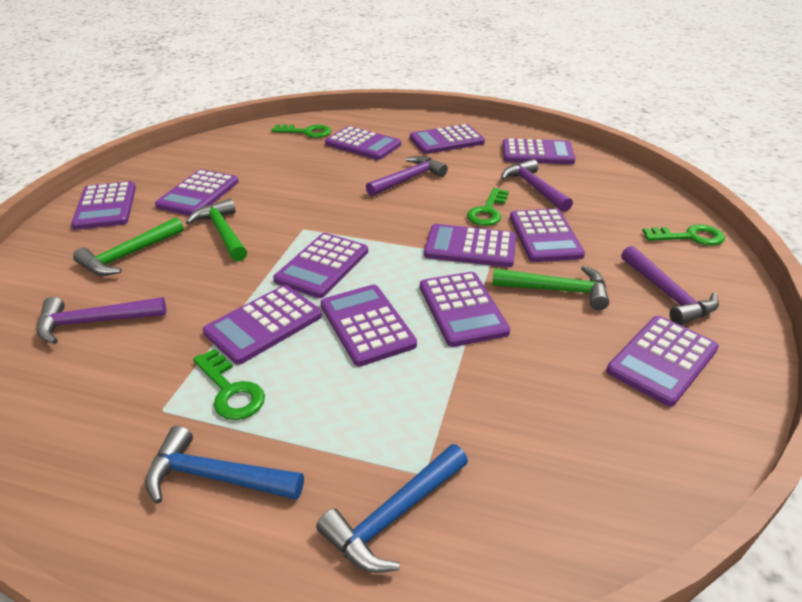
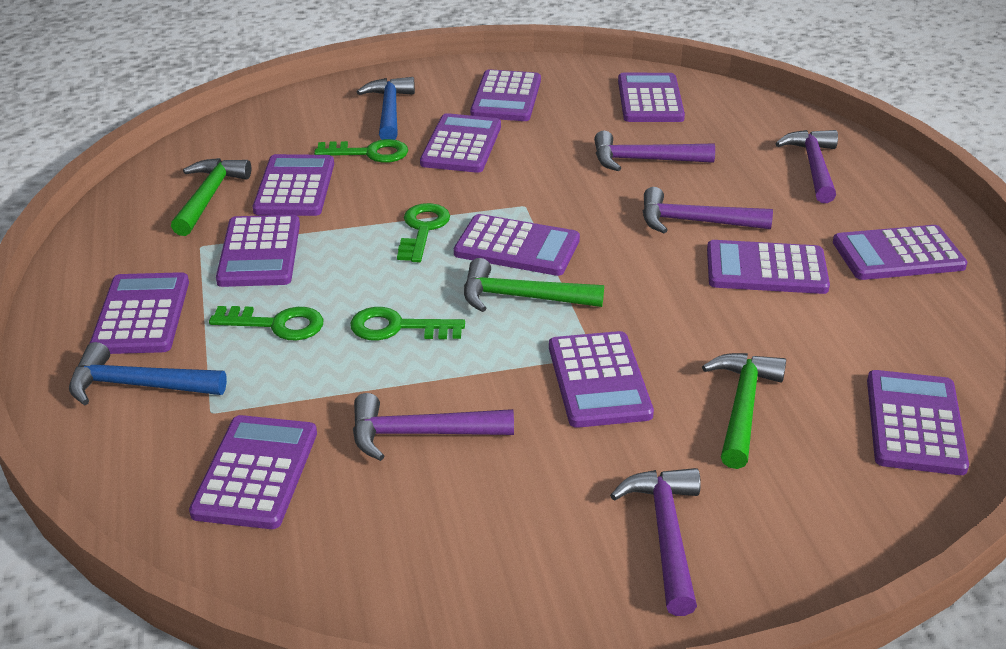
purple hammer: 4 -> 5

